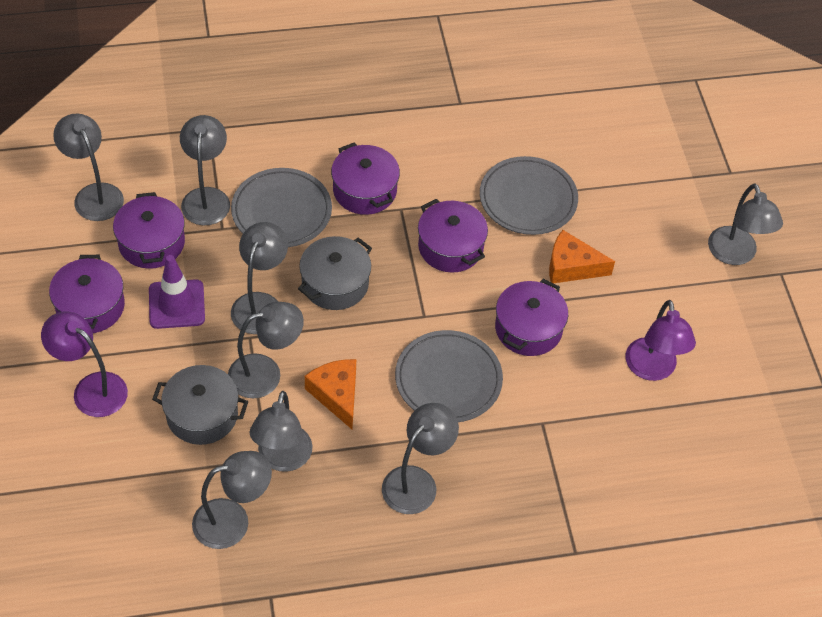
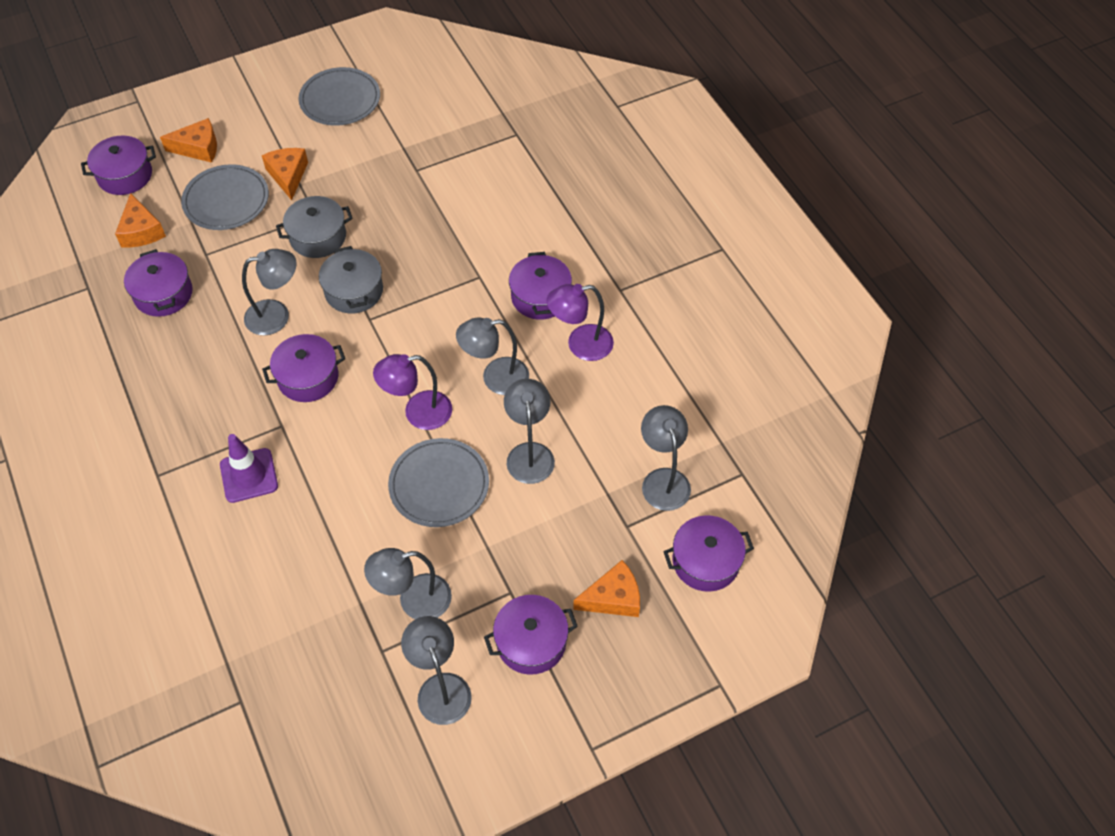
grey lamp: 8 -> 6
orange cheese: 2 -> 4
purple pot: 5 -> 6

